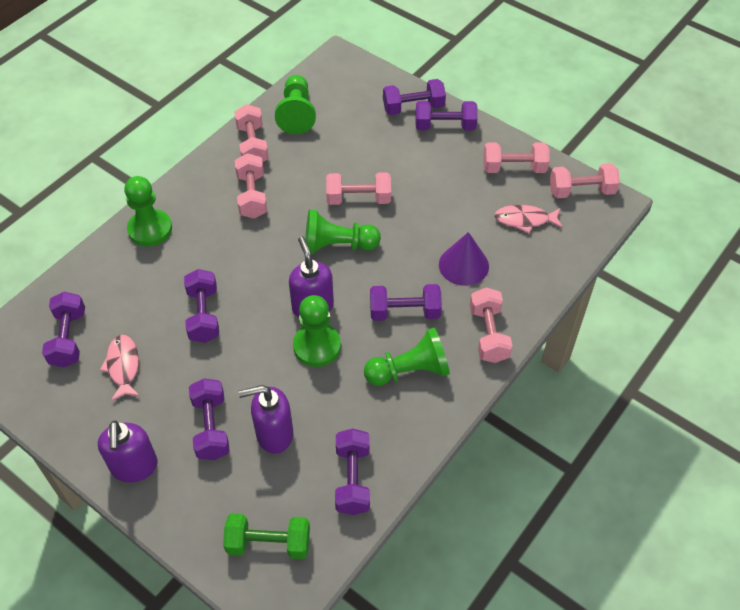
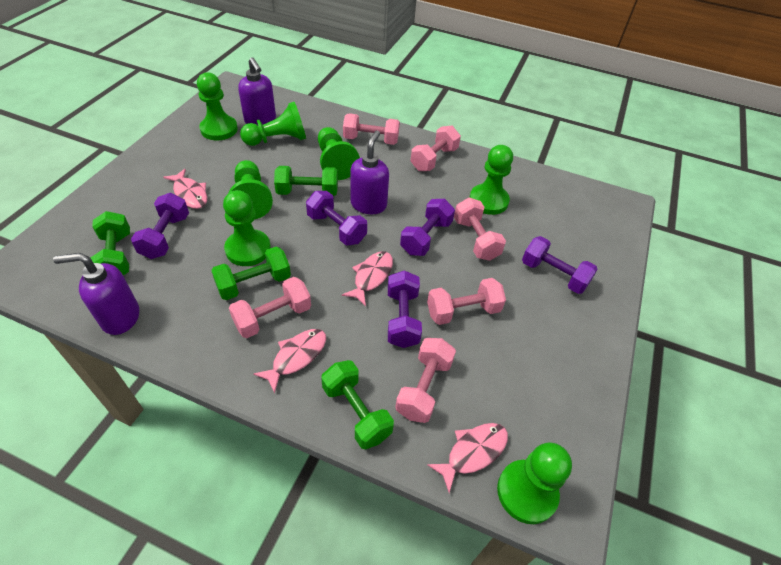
green dumbbell: 1 -> 4
green pawn: 5 -> 7
pink fish: 2 -> 4
purple cone: 1 -> 0
purple dumbbell: 7 -> 5

